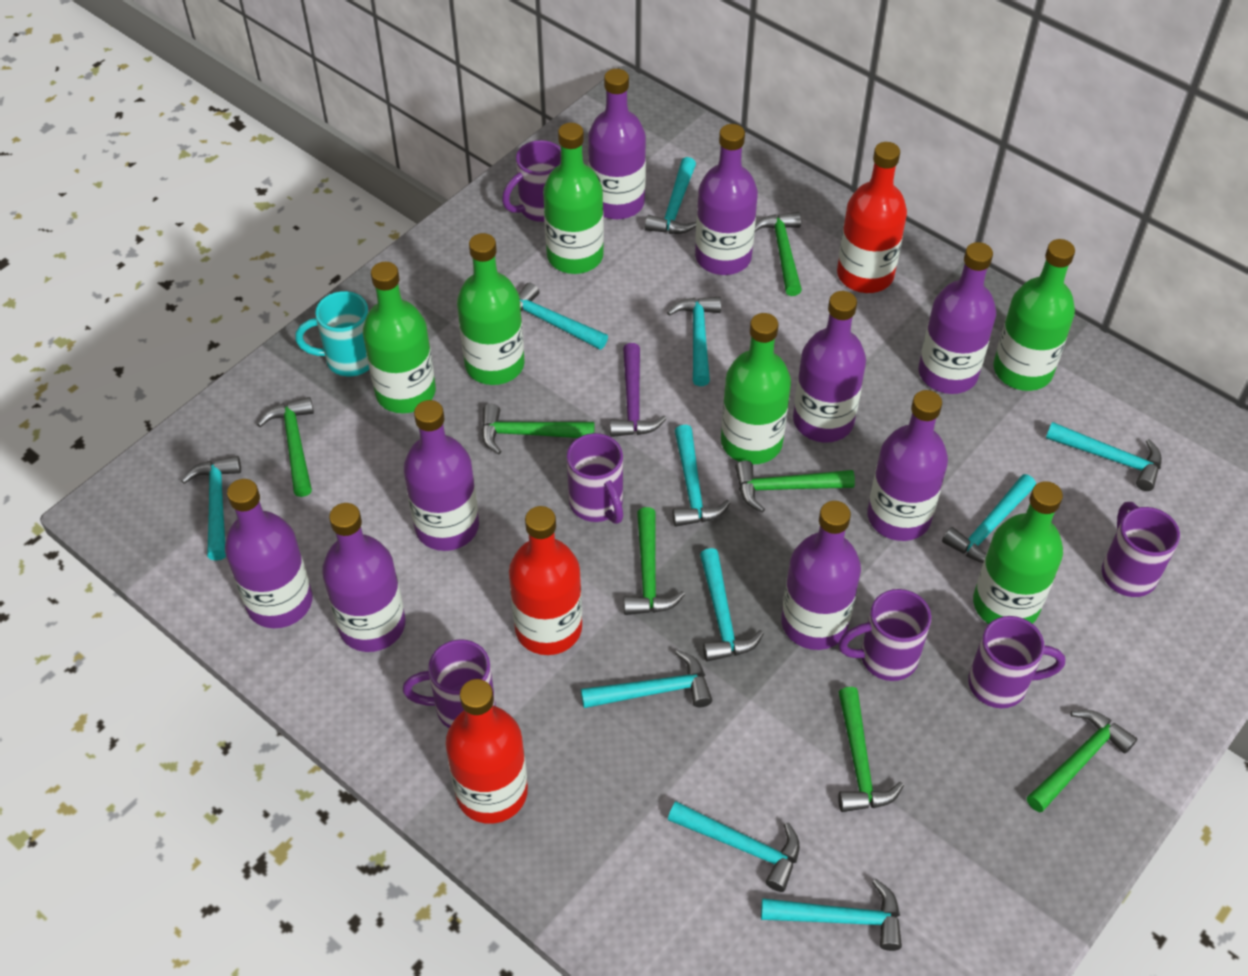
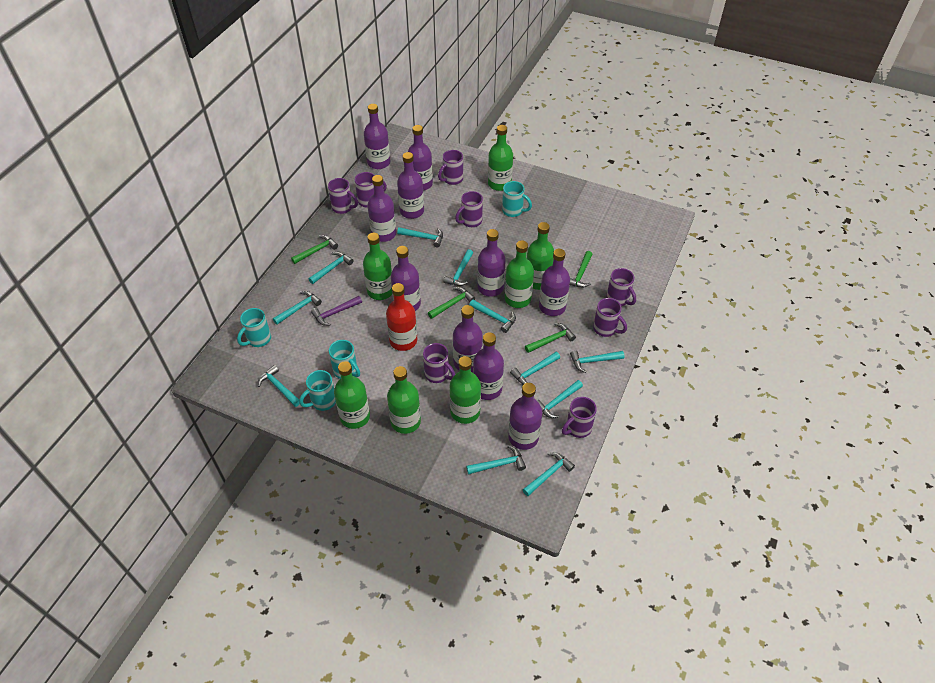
green bottle: 6 -> 7
green hammer: 7 -> 4
purple bottle: 9 -> 10
purple mug: 6 -> 8
red bottle: 3 -> 1
turquoise mug: 1 -> 4

